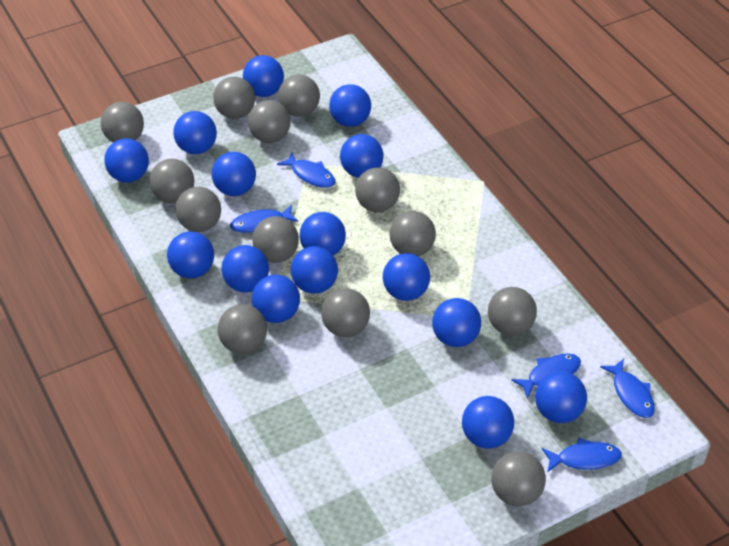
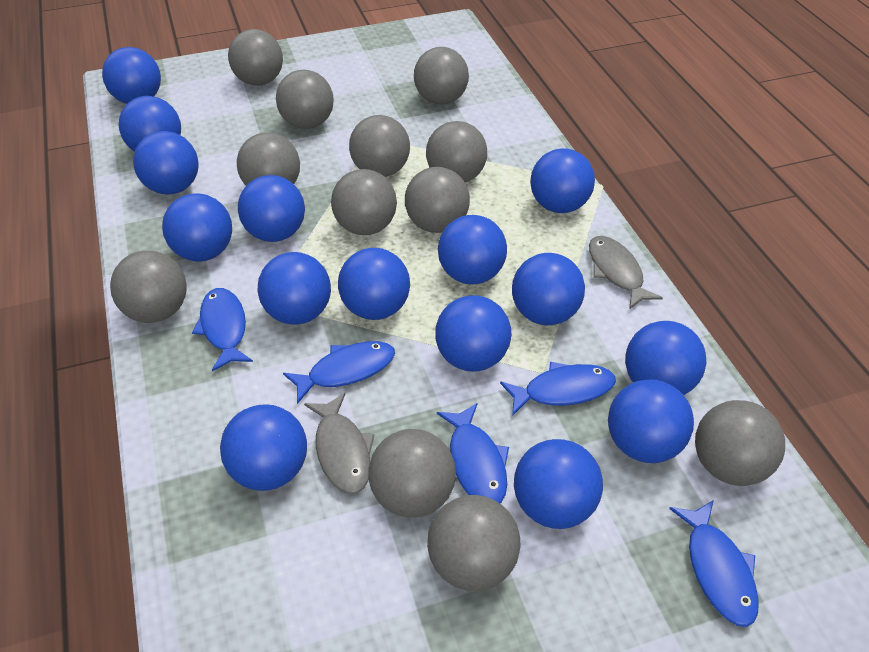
grey ball: 13 -> 12
grey fish: 0 -> 2

